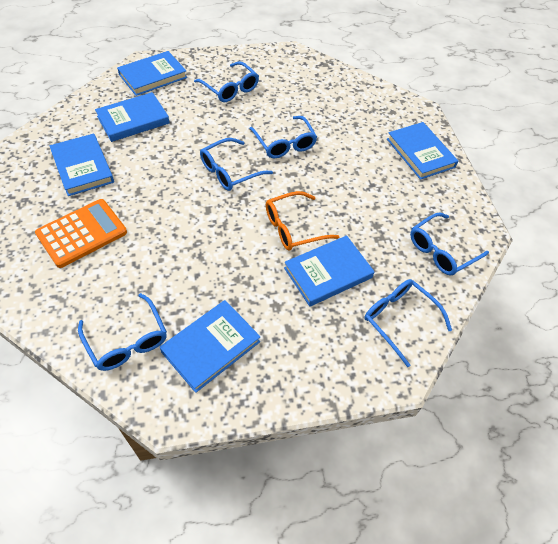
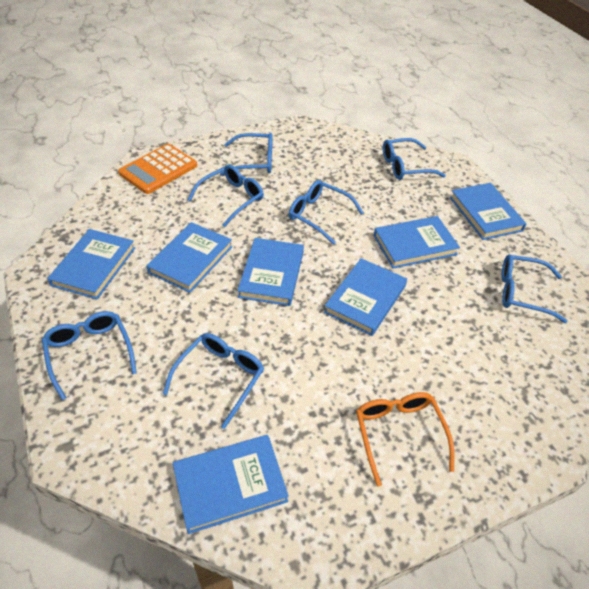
blue book: 6 -> 7
blue glasses: 6 -> 7

